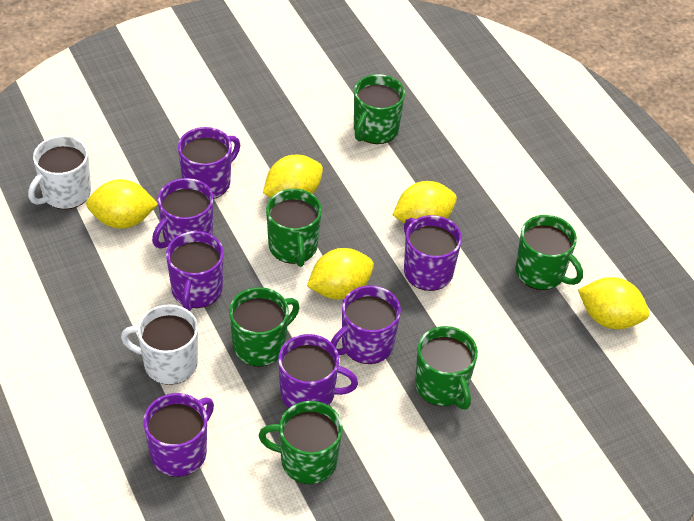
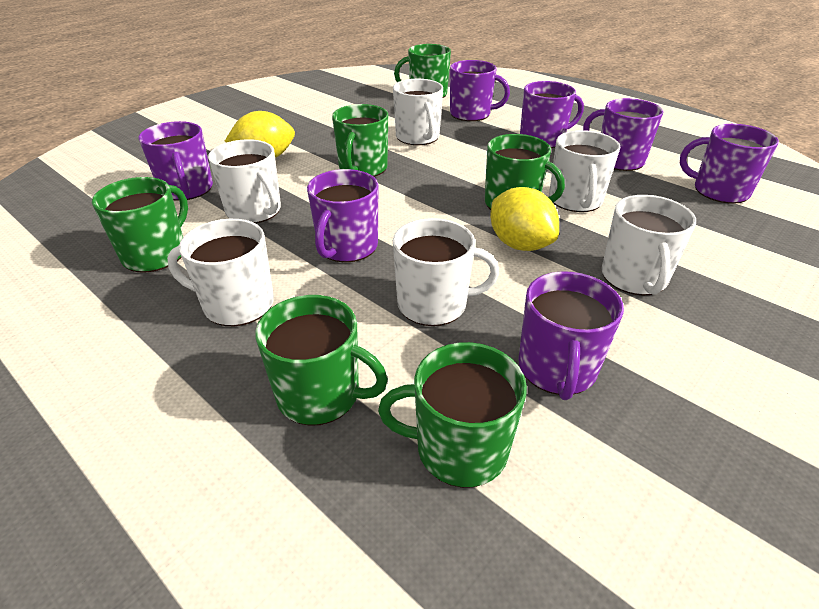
white mug: 2 -> 6
yellow lemon: 5 -> 2

